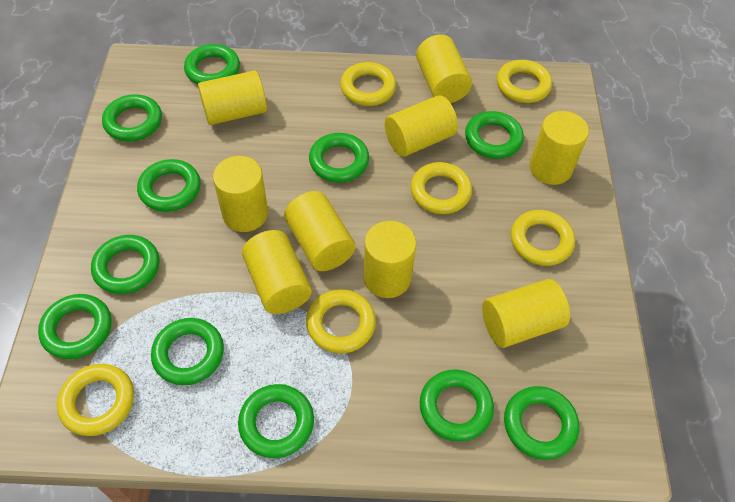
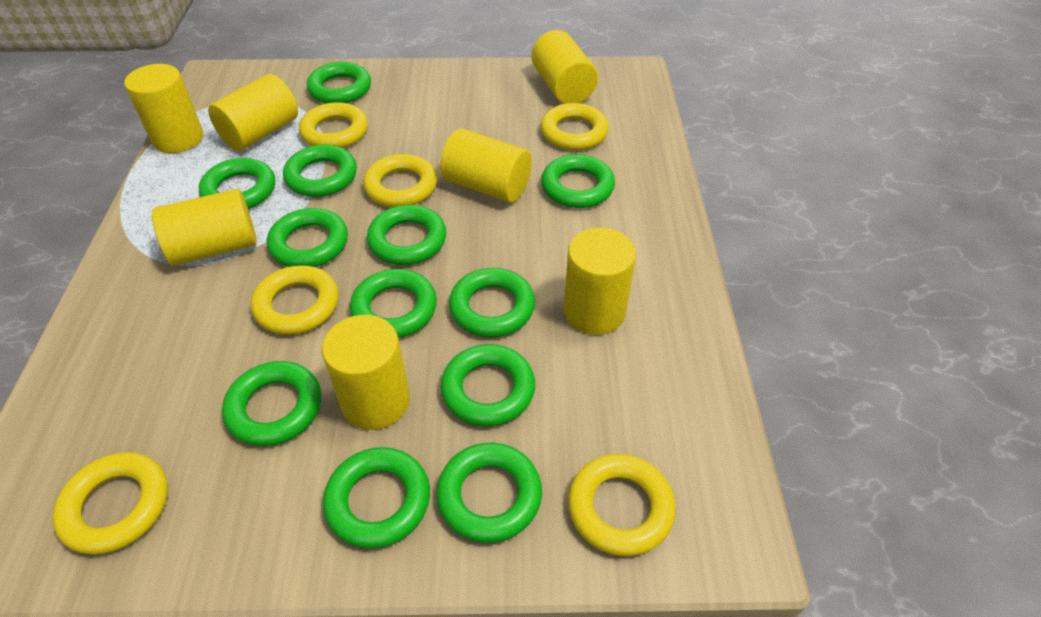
green ring: 11 -> 12
yellow cylinder: 9 -> 7

